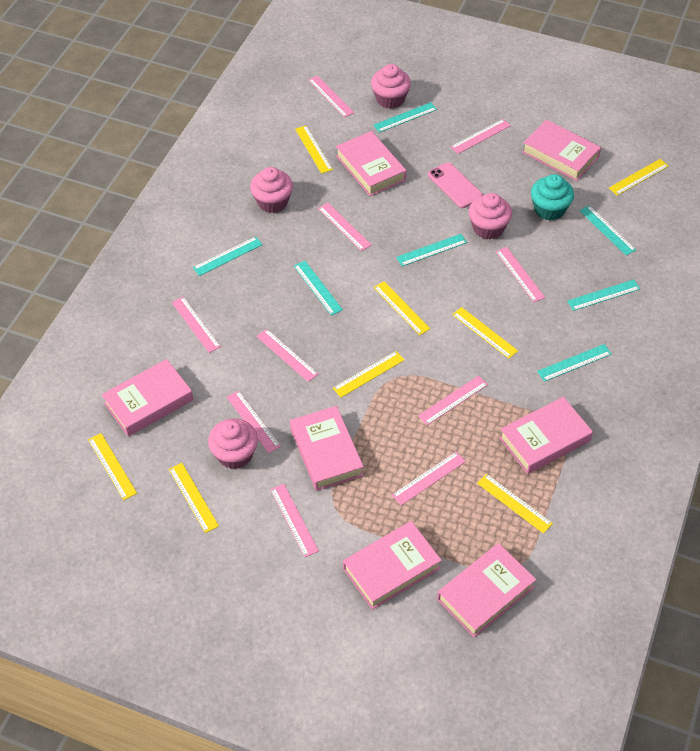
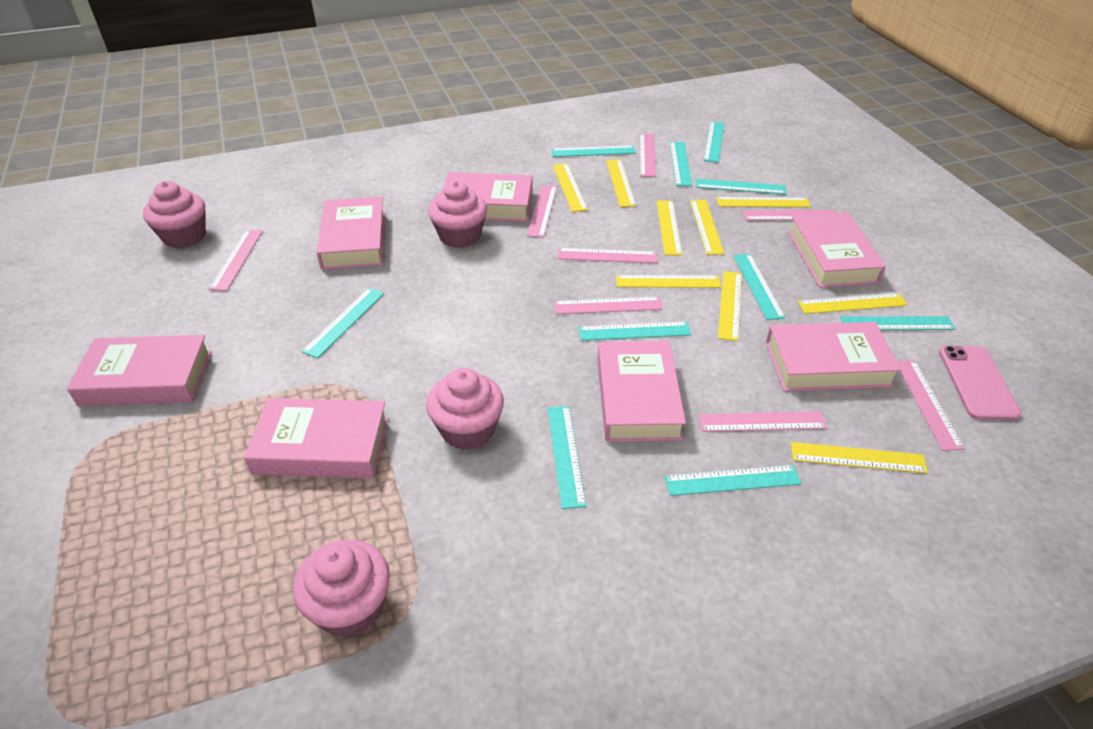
pink ruler: 10 -> 8
turquoise cupcake: 1 -> 0
turquoise ruler: 7 -> 10
yellow ruler: 8 -> 9

